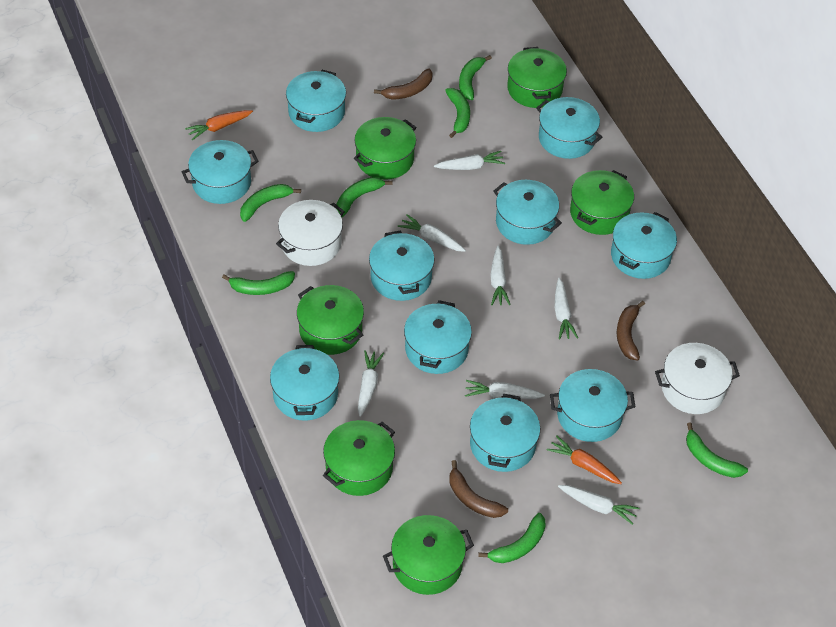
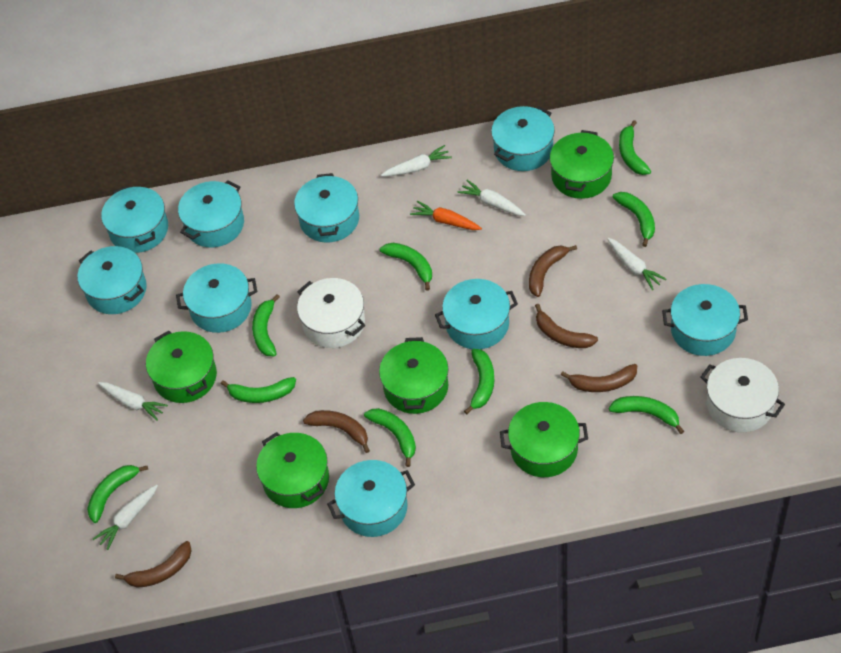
brown banana: 3 -> 5
green banana: 7 -> 9
green pot: 6 -> 5
orange carrot: 2 -> 1
turquoise pot: 10 -> 9
white carrot: 7 -> 5

